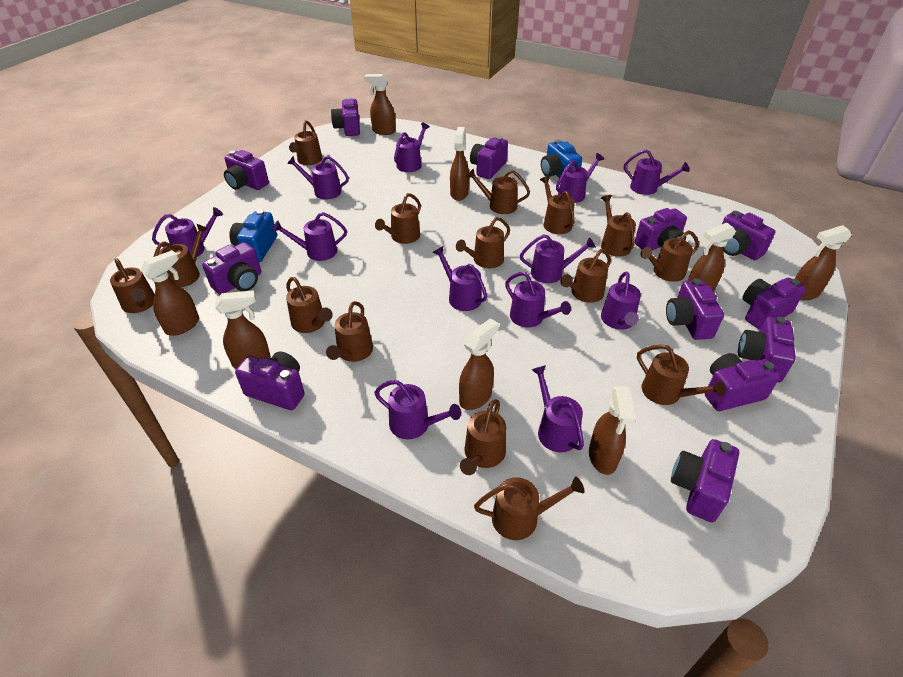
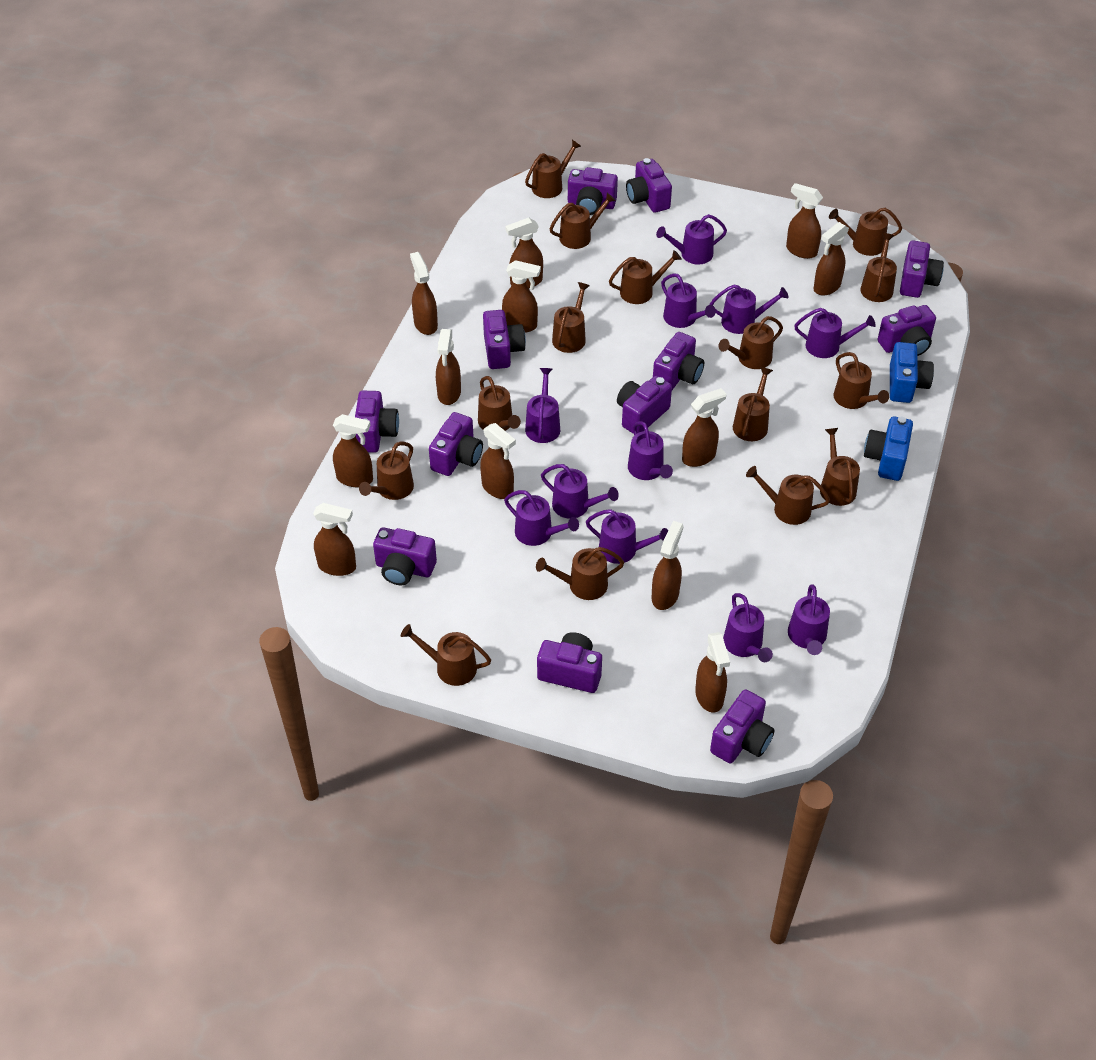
brown spray bottle: 8 -> 12
purple watering can: 12 -> 11

